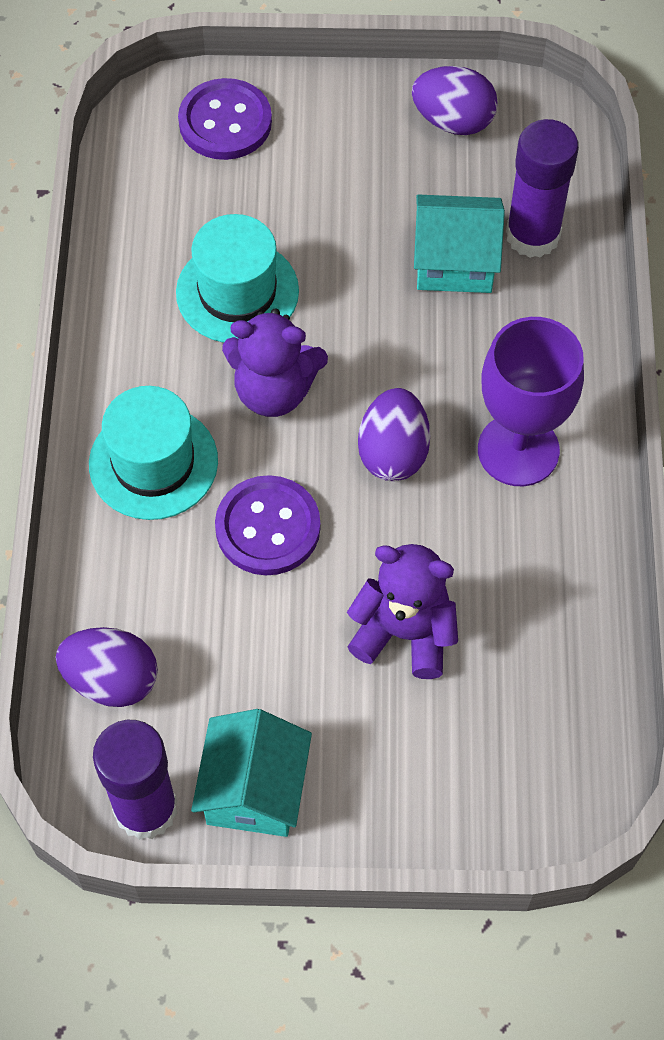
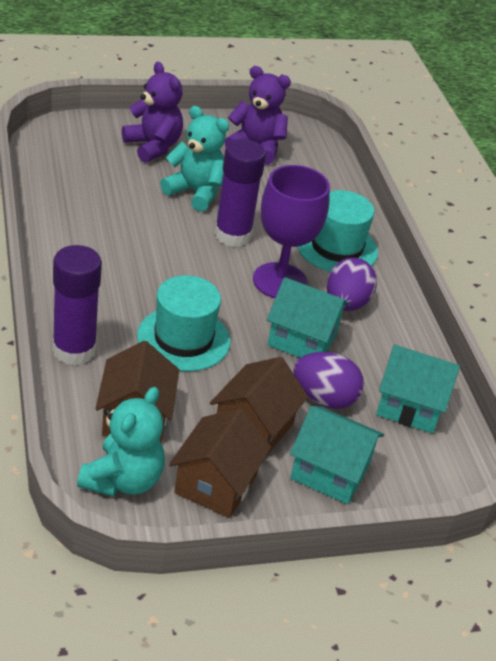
brown house: 0 -> 3
purple button: 2 -> 0
purple egg: 3 -> 2
turquoise house: 2 -> 3
turquoise teddy bear: 0 -> 2

